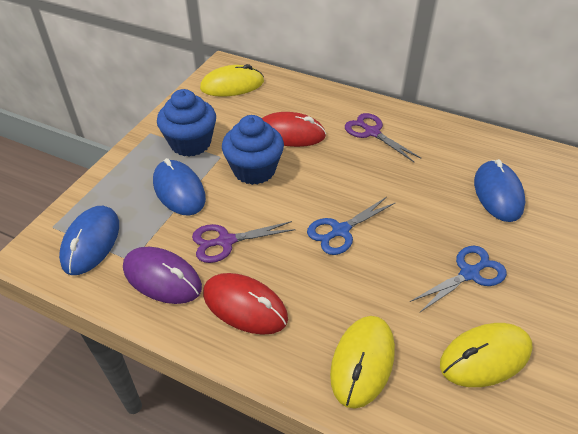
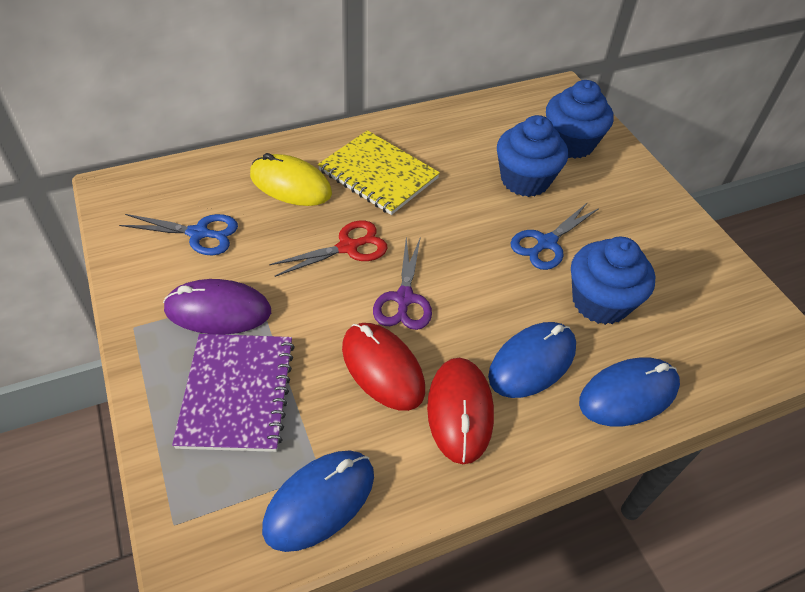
blue cupcake: 2 -> 3
purple notebook: 0 -> 1
purple scissors: 2 -> 1
red scissors: 0 -> 1
yellow mouse: 3 -> 1
yellow notebook: 0 -> 1

